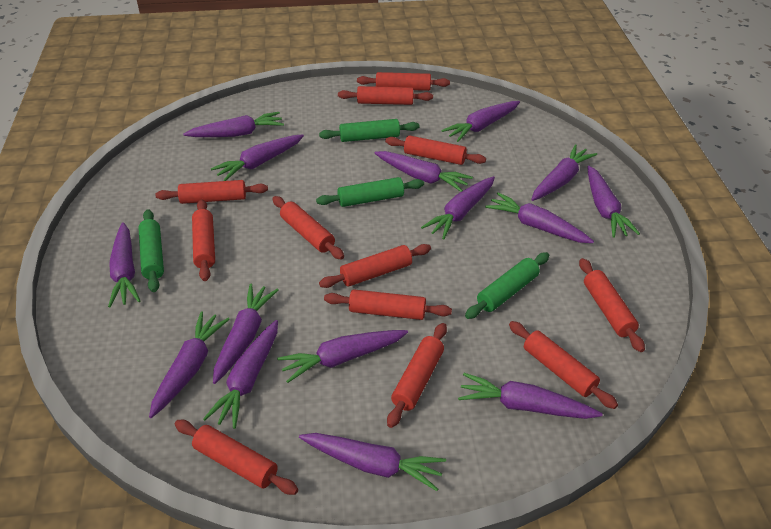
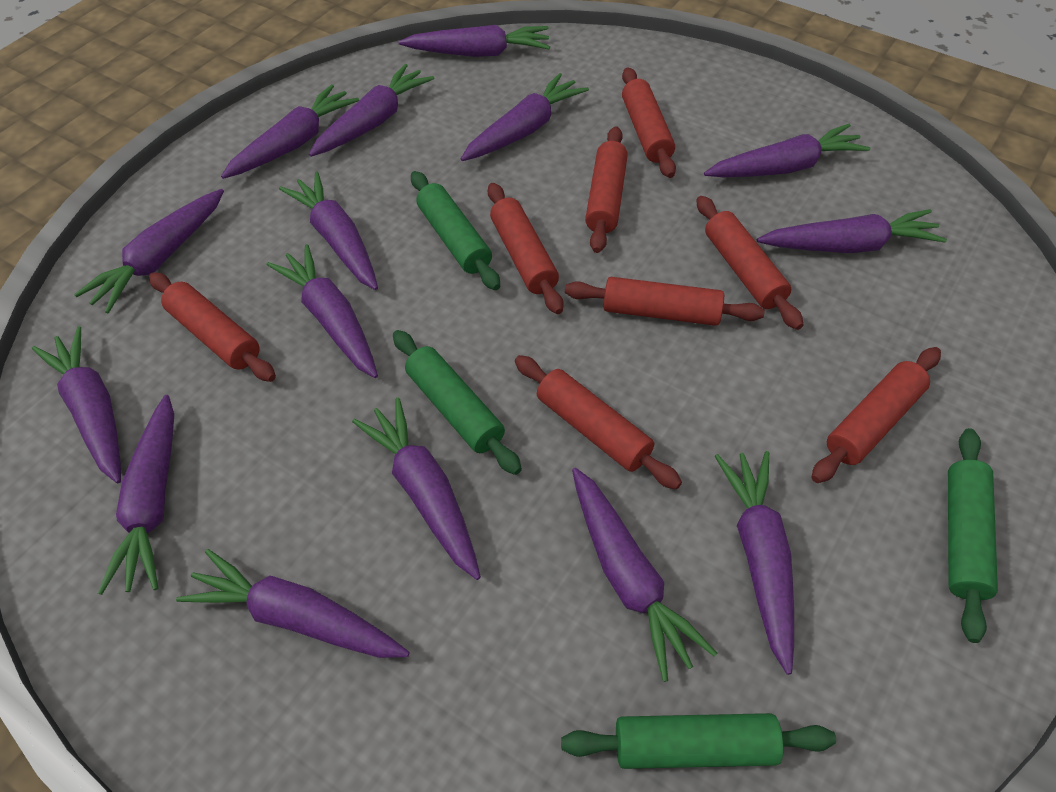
red rolling pin: 12 -> 8

